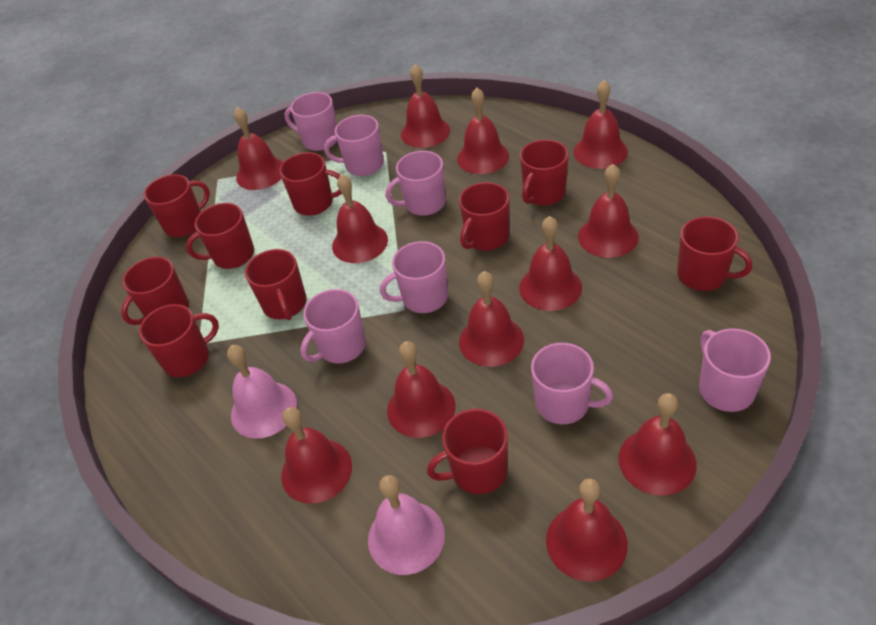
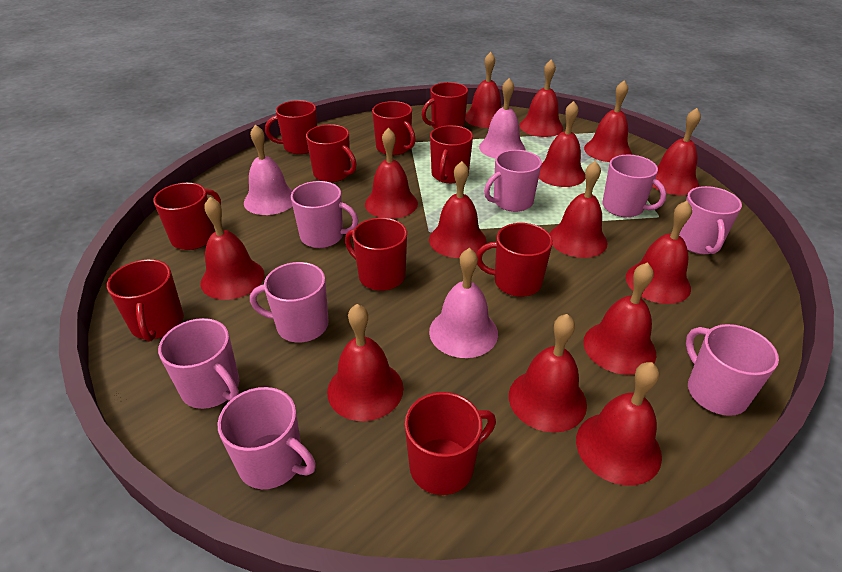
pink bell: 2 -> 3
pink mug: 7 -> 8
red bell: 12 -> 14

